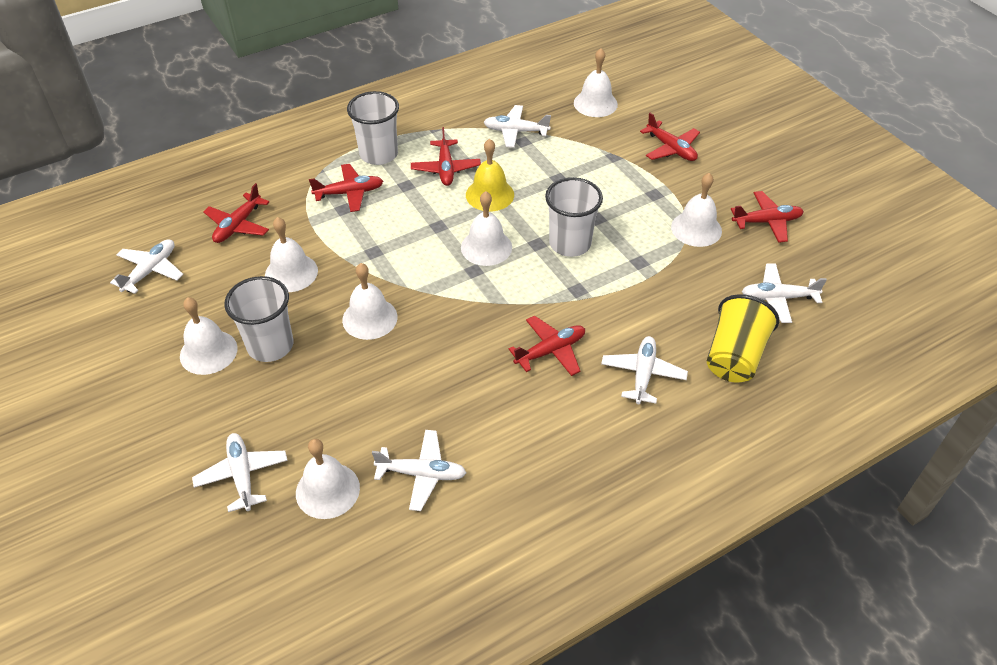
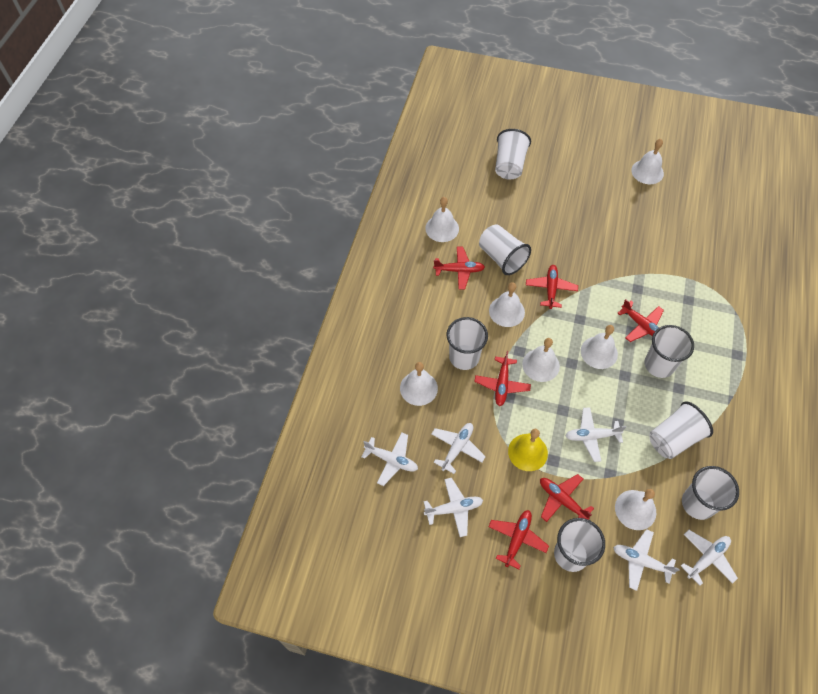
white cup: 3 -> 7
yellow cup: 1 -> 0

